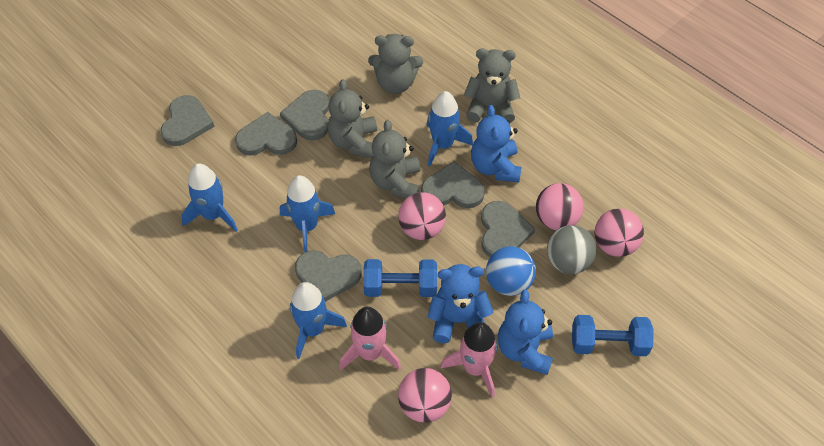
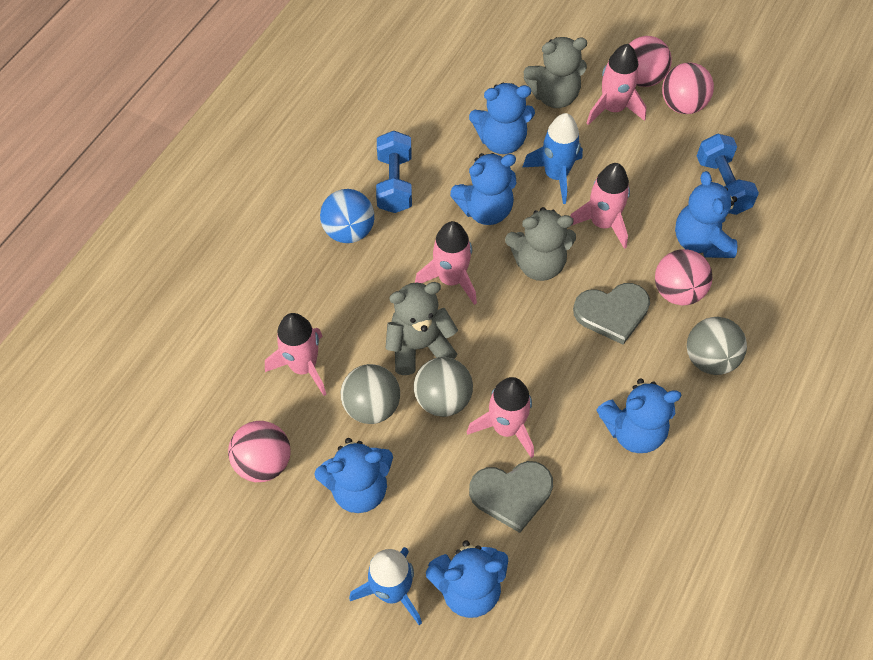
blue rocket: 4 -> 2
blue teddy bear: 3 -> 6
grey ball: 1 -> 3
grey heart: 6 -> 2
grey teddy bear: 4 -> 3
pink rocket: 2 -> 5

